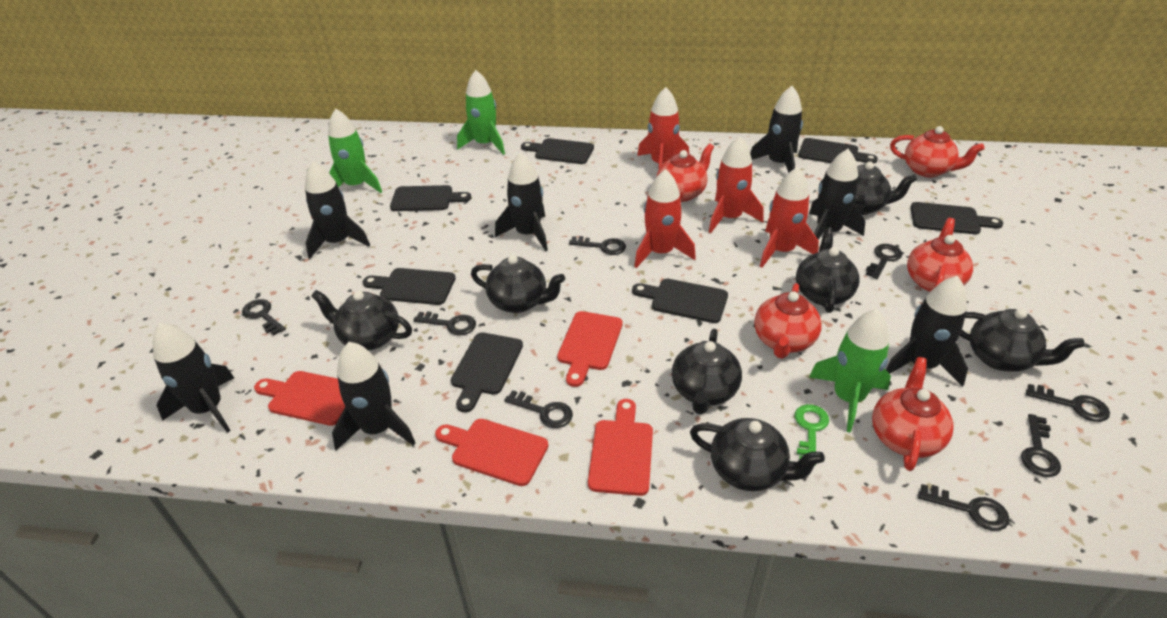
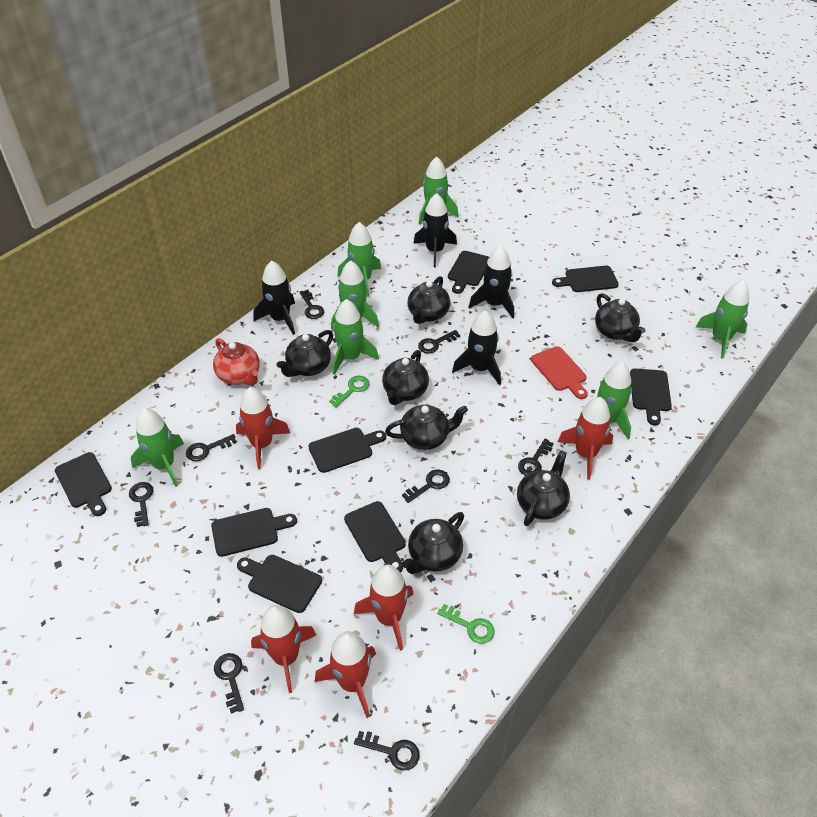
black cutting board: 7 -> 8
black rocket: 7 -> 4
green key: 1 -> 2
green rocket: 3 -> 7
red cutting board: 4 -> 1
red rocket: 4 -> 5
red teapot: 5 -> 1

